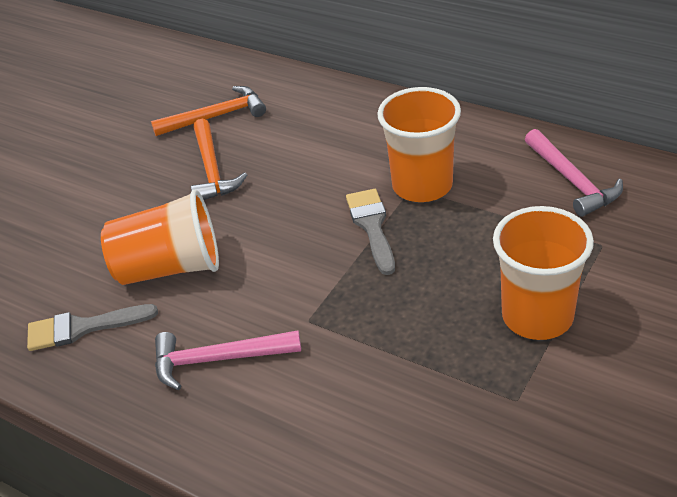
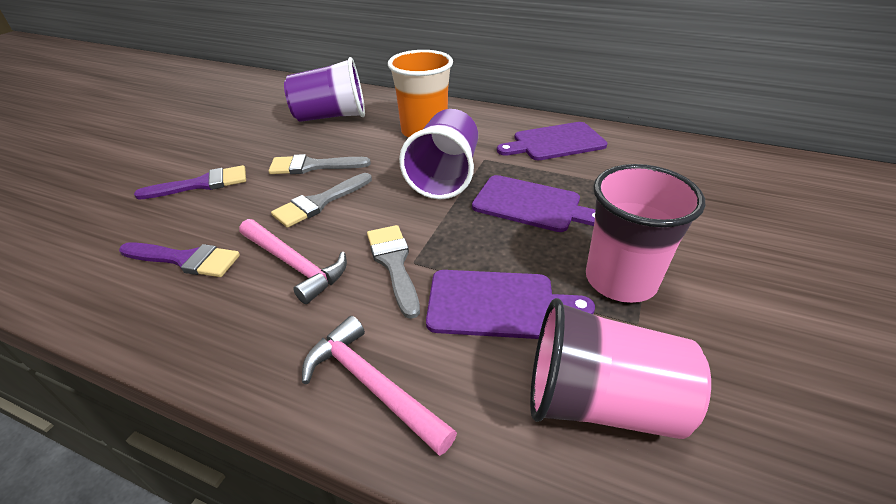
grey brush: 2 -> 3
orange cup: 3 -> 1
orange hammer: 2 -> 0
pink cup: 0 -> 2
purple brush: 0 -> 2
purple cup: 0 -> 2
purple cutting board: 0 -> 3

